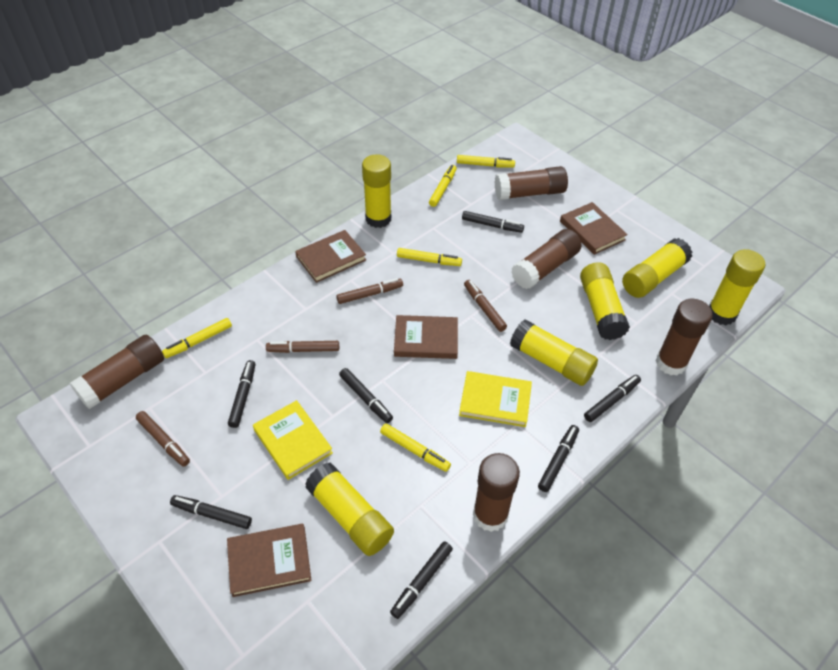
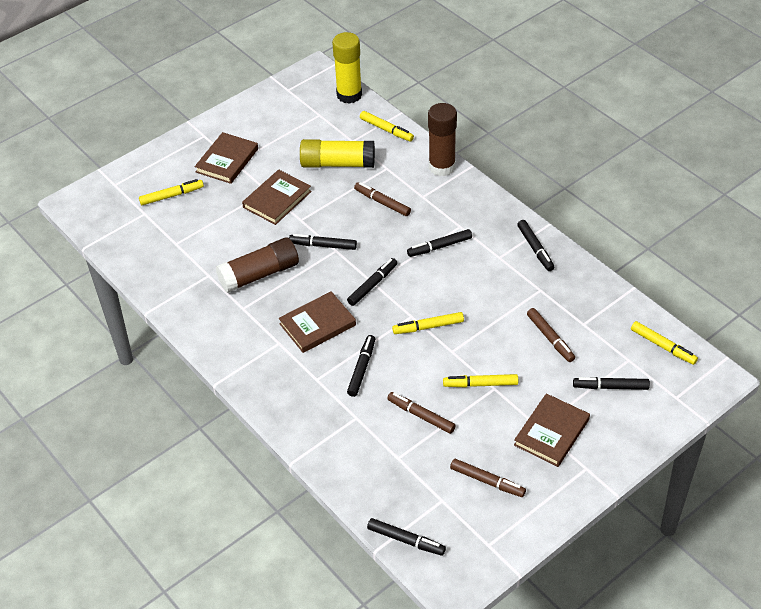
brown glue stick: 5 -> 2
yellow book: 2 -> 0
yellow glue stick: 6 -> 2

